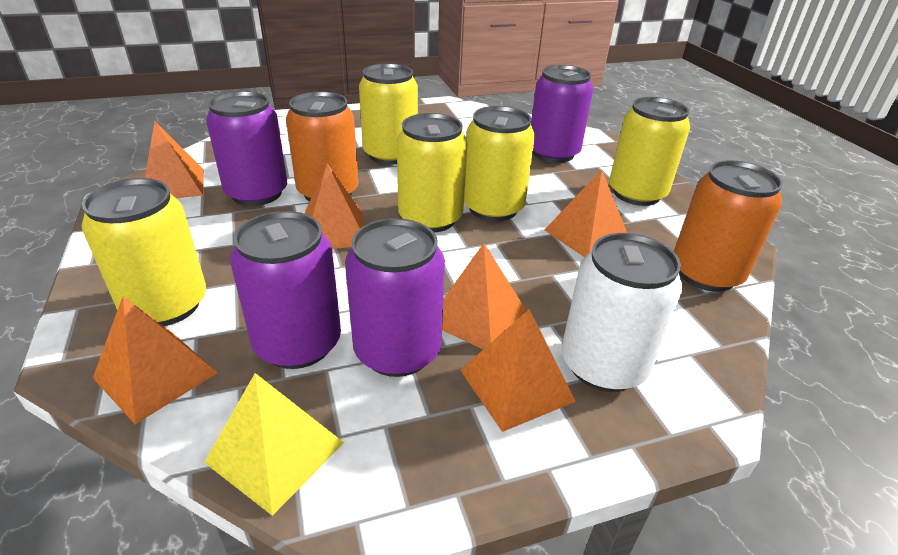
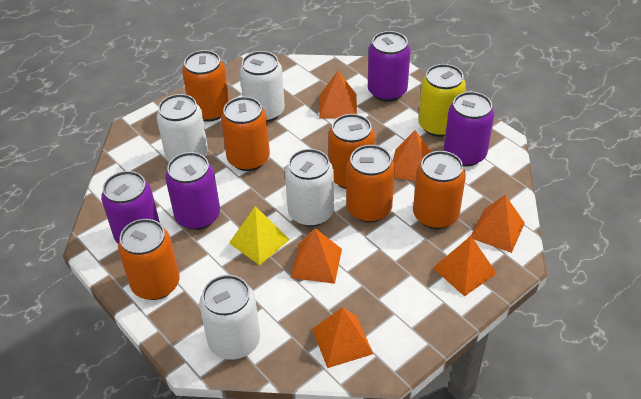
orange can: 2 -> 6
white can: 1 -> 4
yellow can: 5 -> 1

